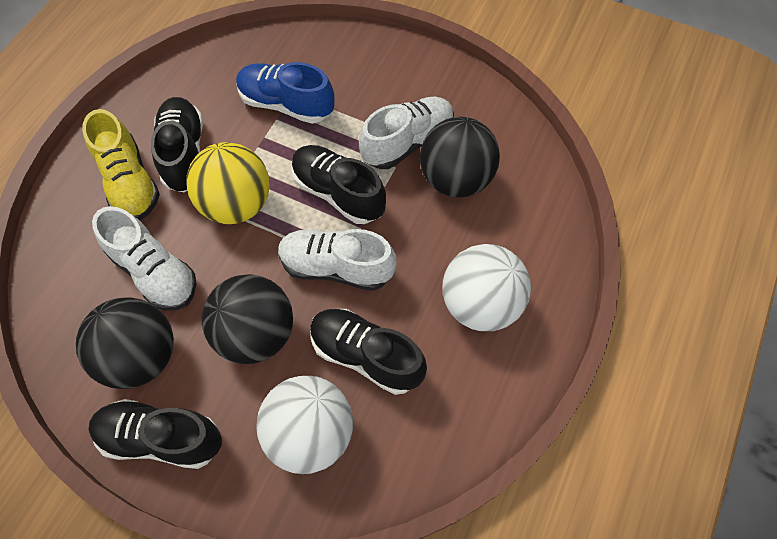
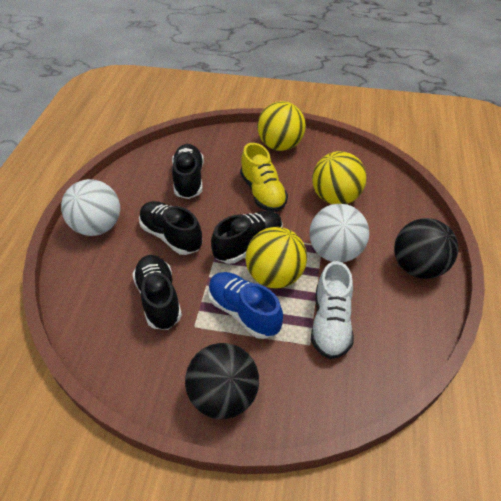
black ball: 3 -> 2
white shoe: 3 -> 1
yellow ball: 1 -> 3

